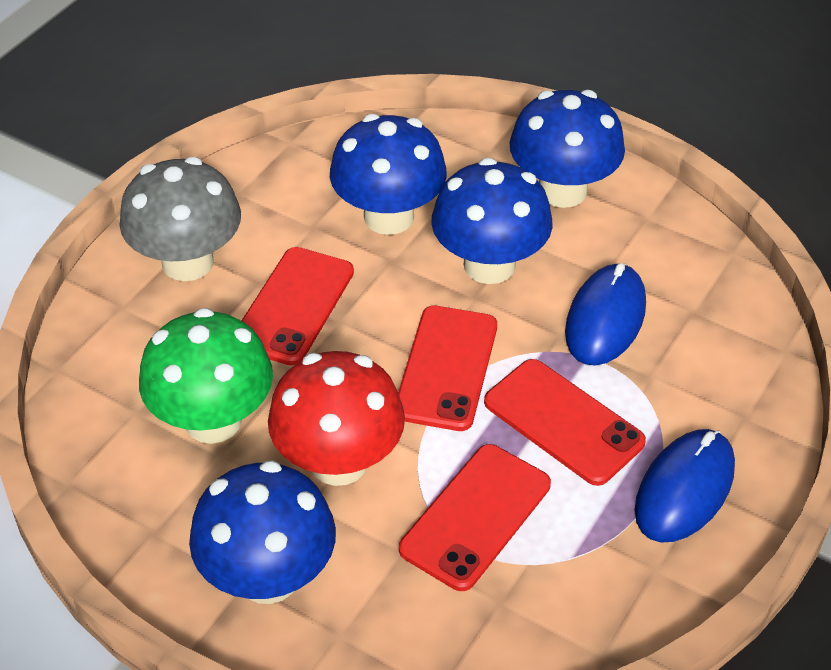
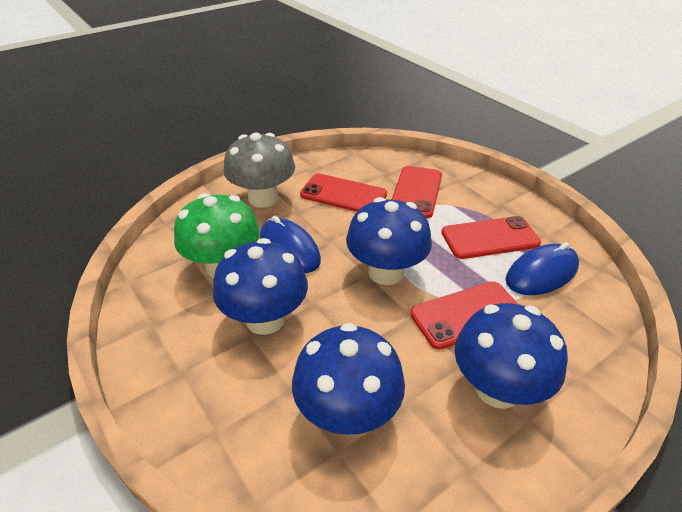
red mushroom: 1 -> 0

